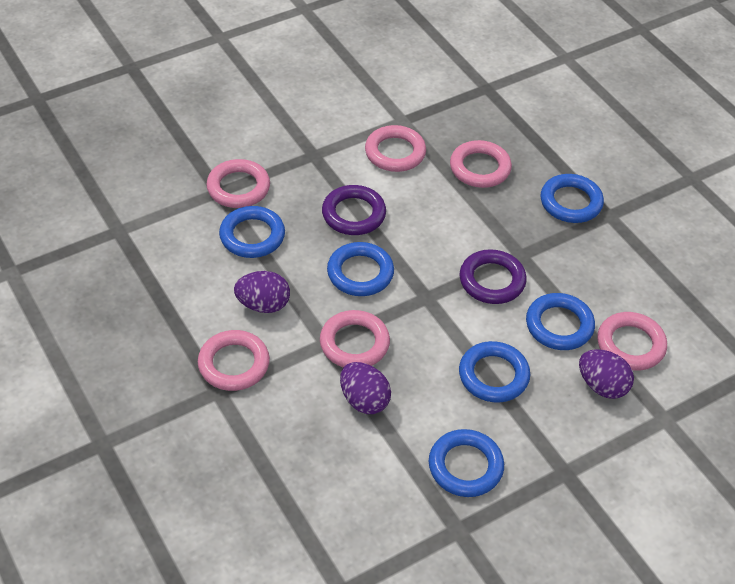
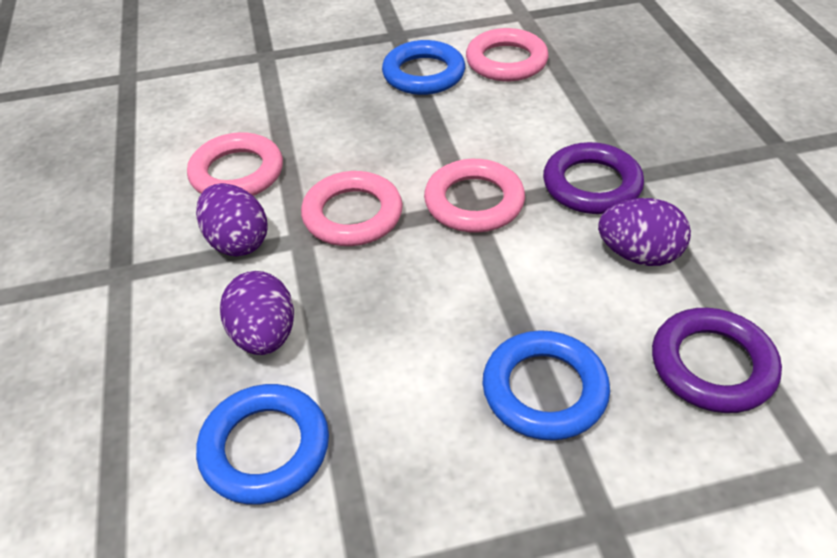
blue ring: 6 -> 3
pink ring: 6 -> 4

